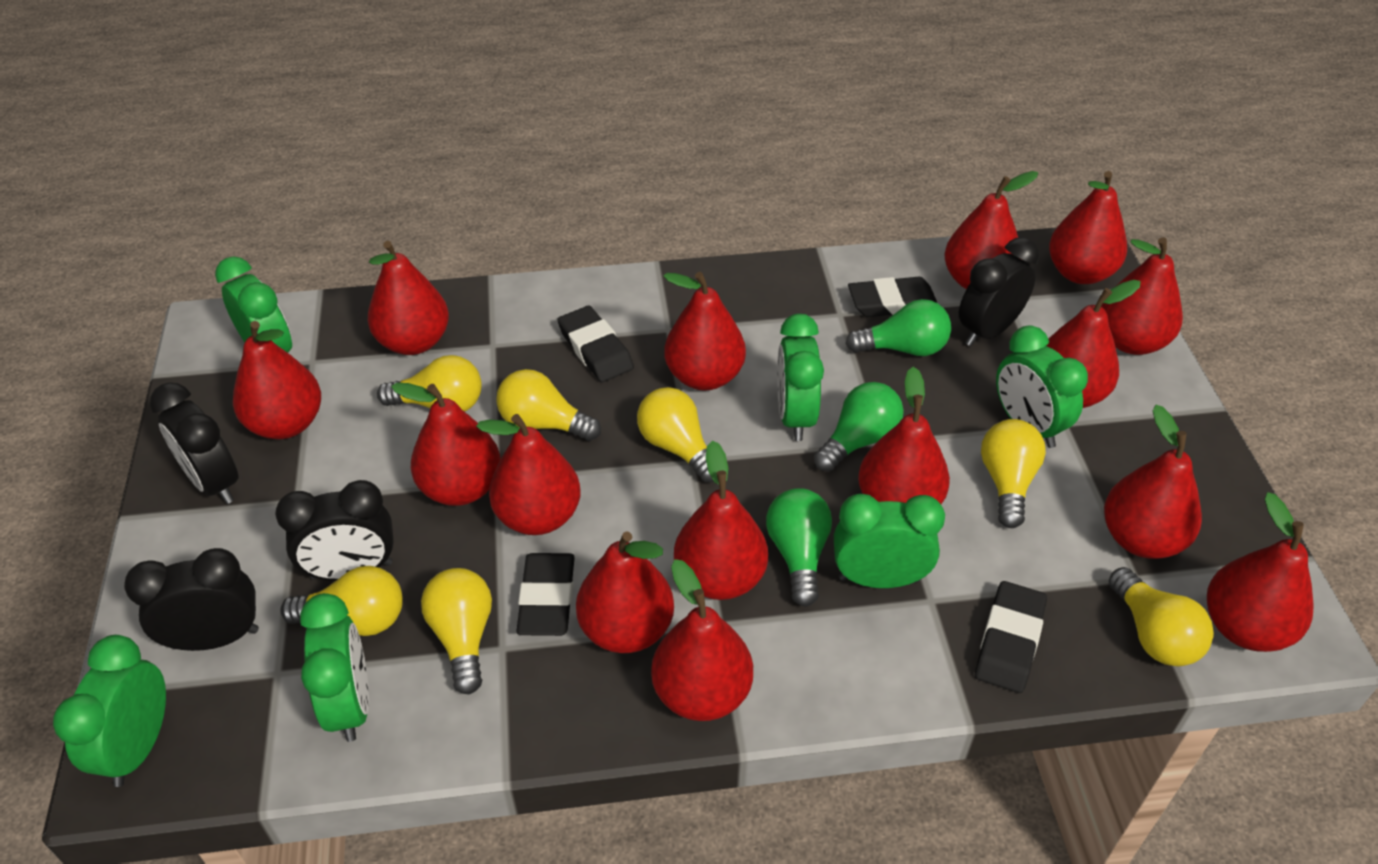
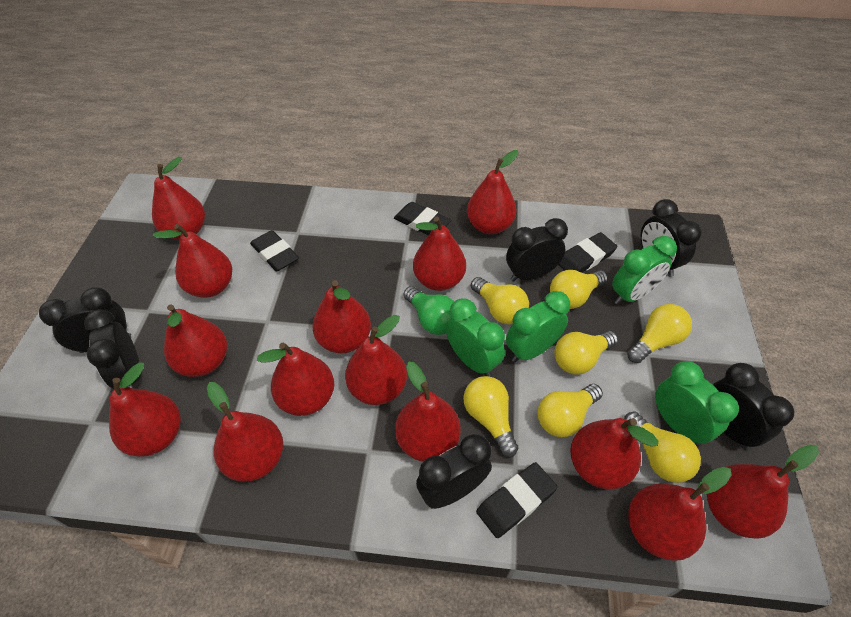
black clock: 4 -> 6
green clock: 6 -> 4
green light bulb: 3 -> 1
red pear: 15 -> 14

